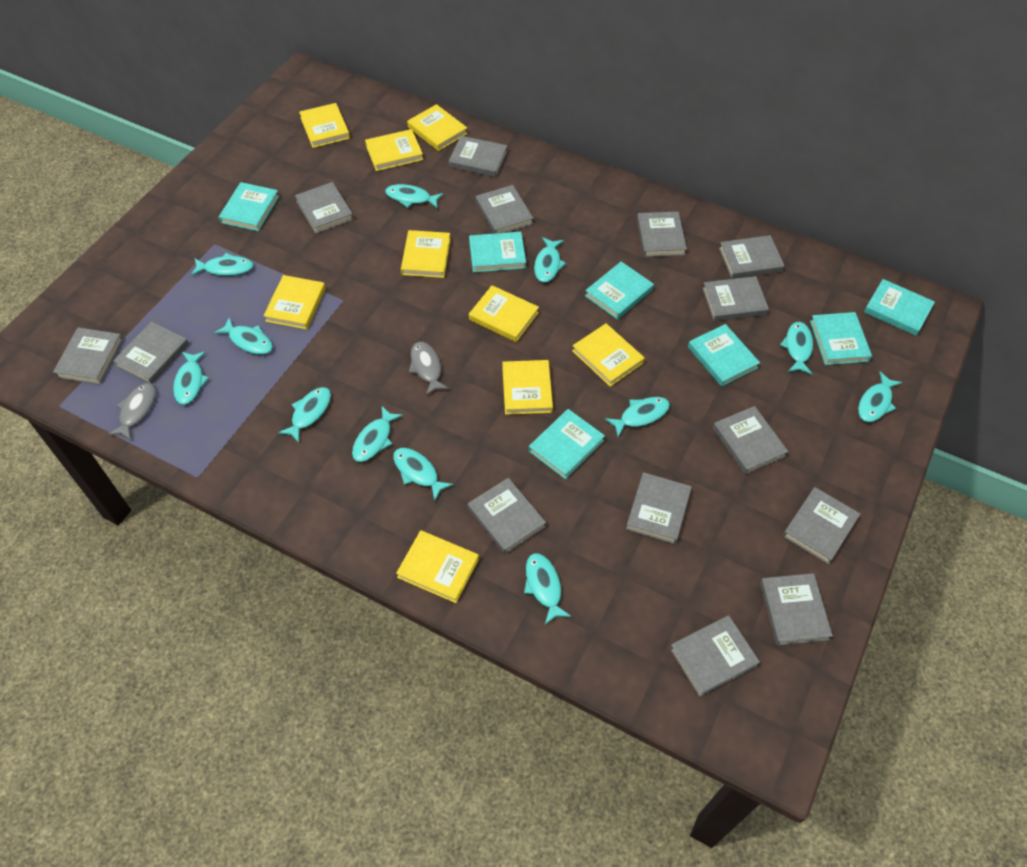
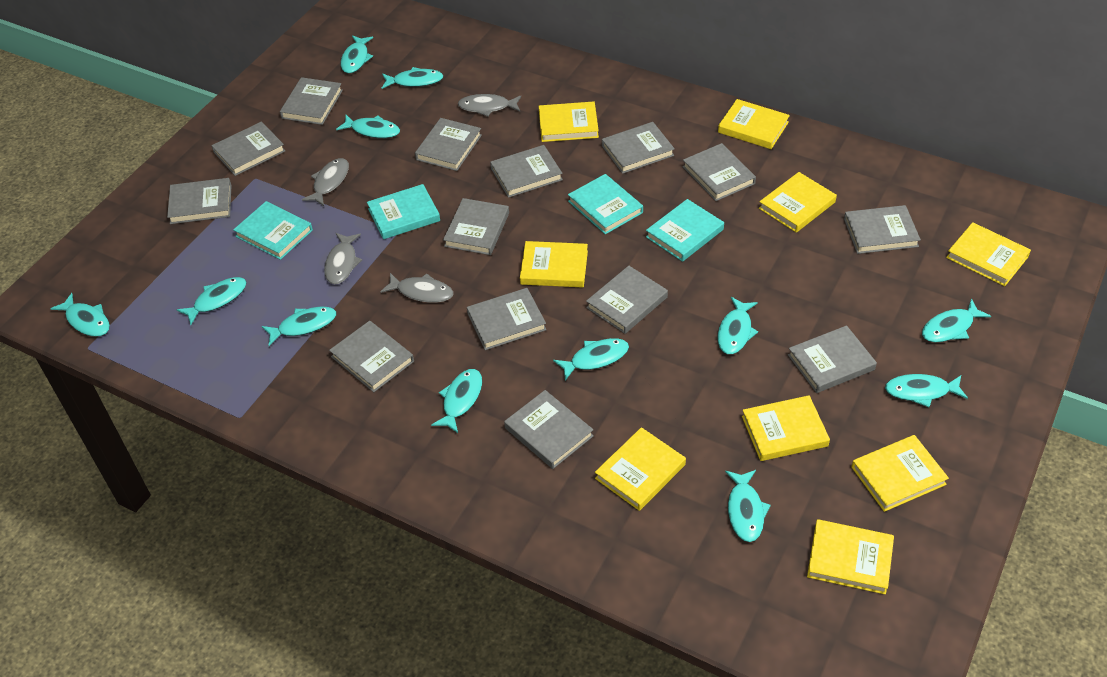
grey fish: 2 -> 4
turquoise book: 7 -> 4

